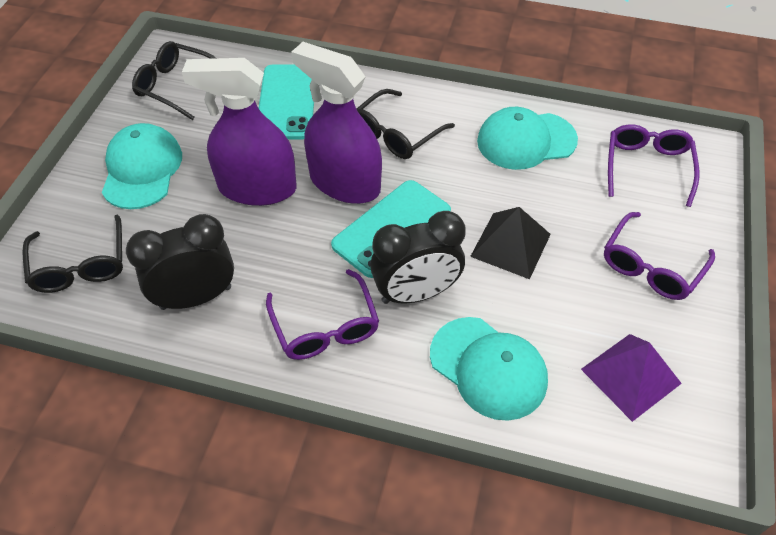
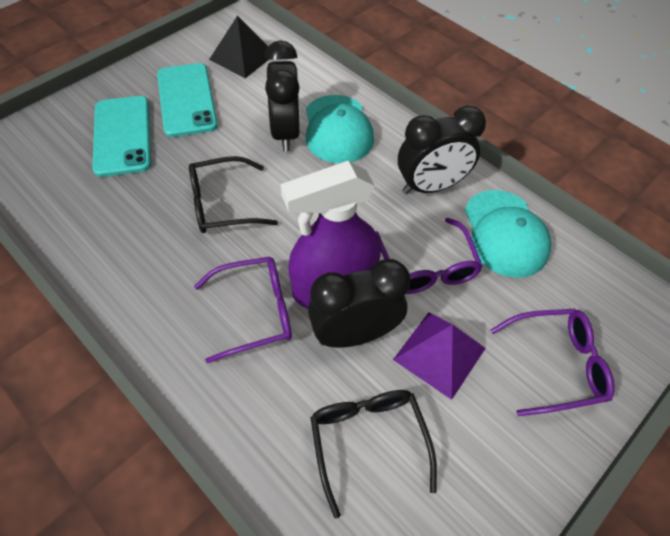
black clock: 2 -> 3
black glasses: 3 -> 2
purple spray bottle: 2 -> 1
turquoise cap: 3 -> 2

